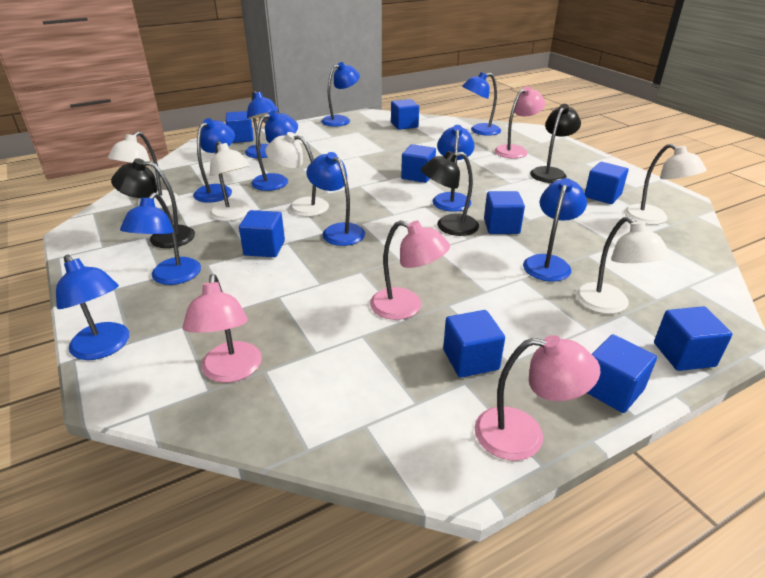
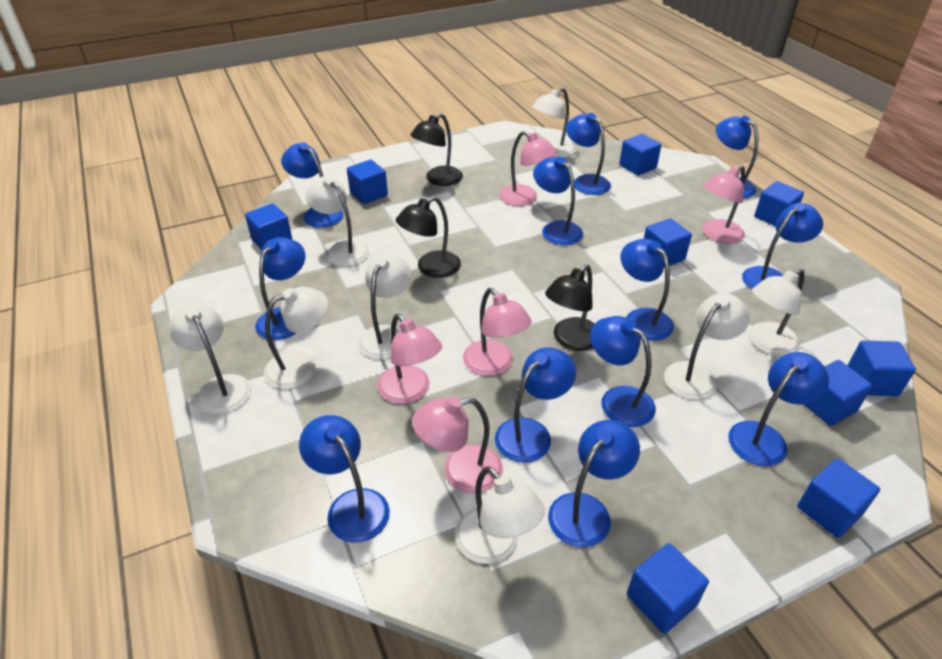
blue lamp: 10 -> 12
pink lamp: 4 -> 5
white lamp: 5 -> 8

